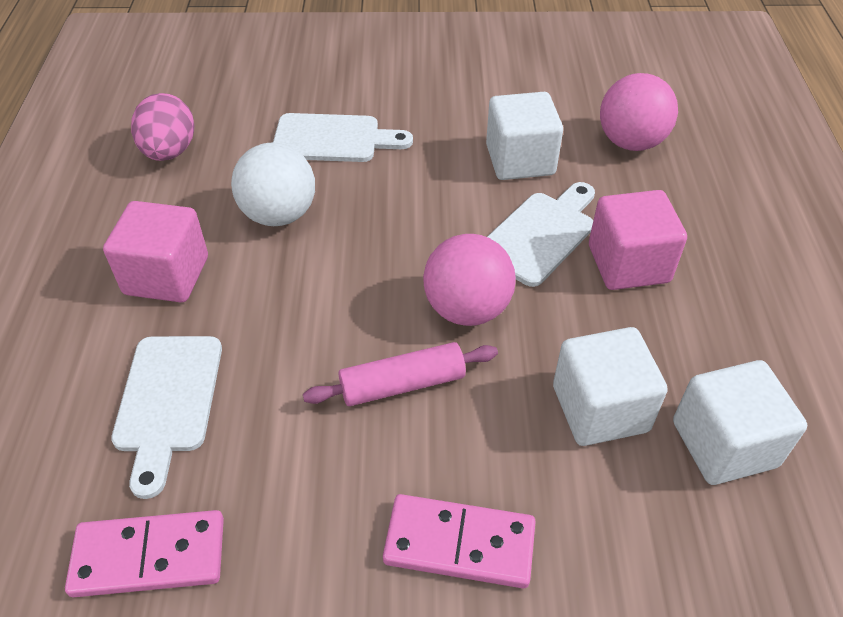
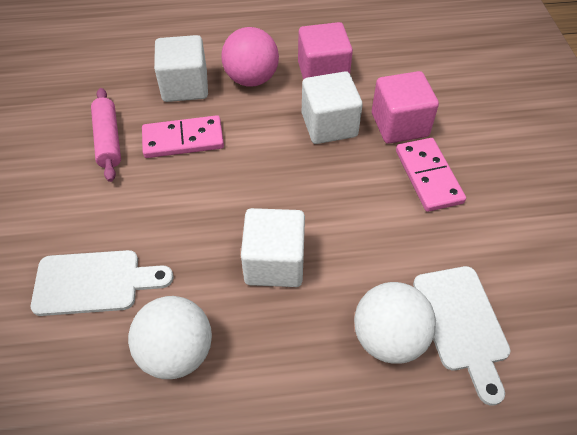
pink ball: 2 -> 1
pink egg: 1 -> 0
white ball: 1 -> 2
white cutting board: 3 -> 2

